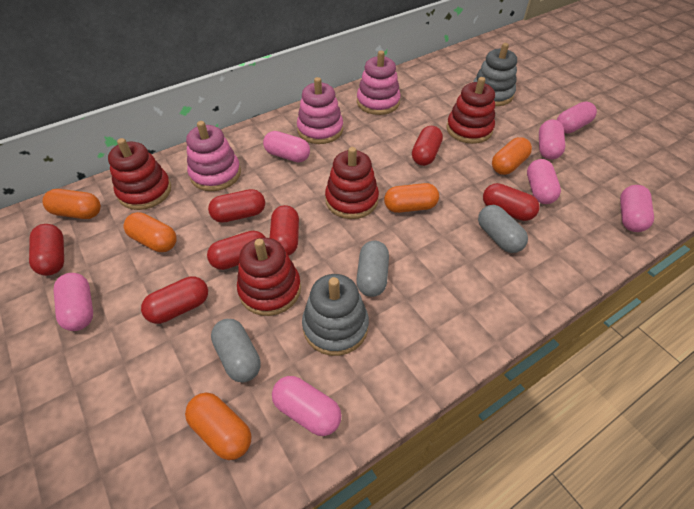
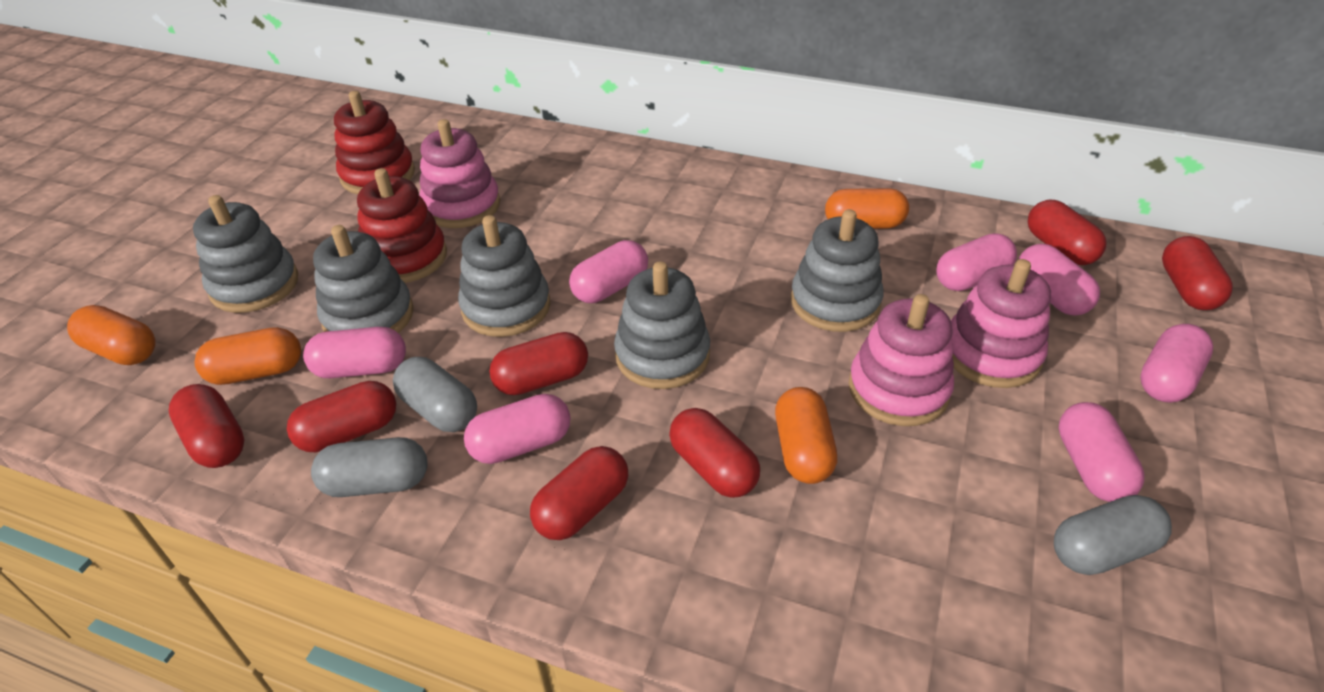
grey stacking toy: 2 -> 5
orange capsule: 5 -> 4
red stacking toy: 4 -> 2

